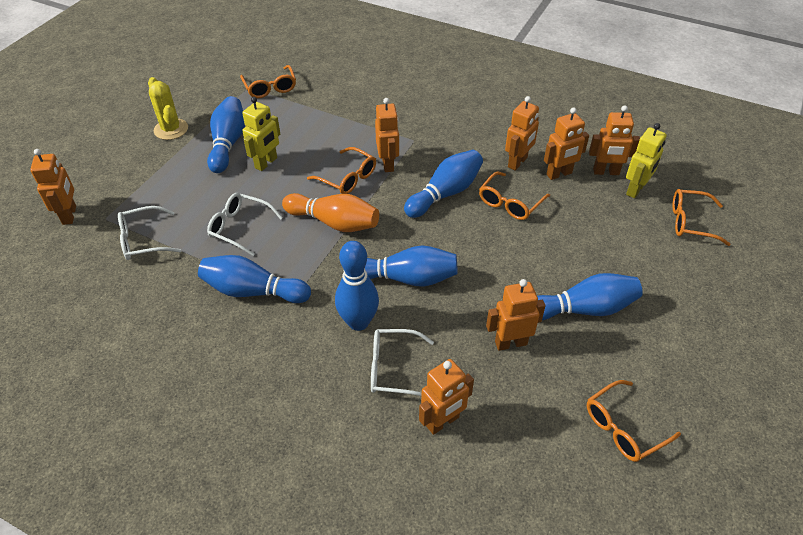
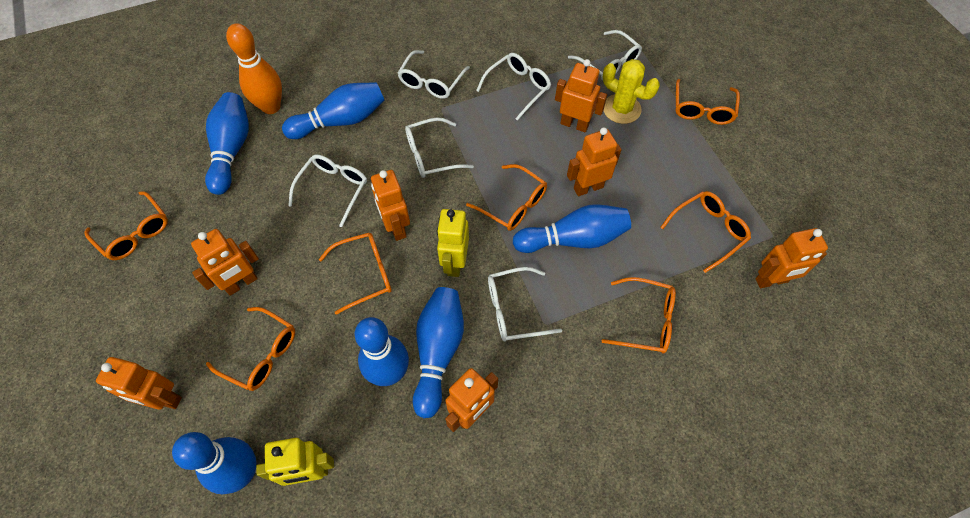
orange glasses: 5 -> 7
white glasses: 3 -> 6

